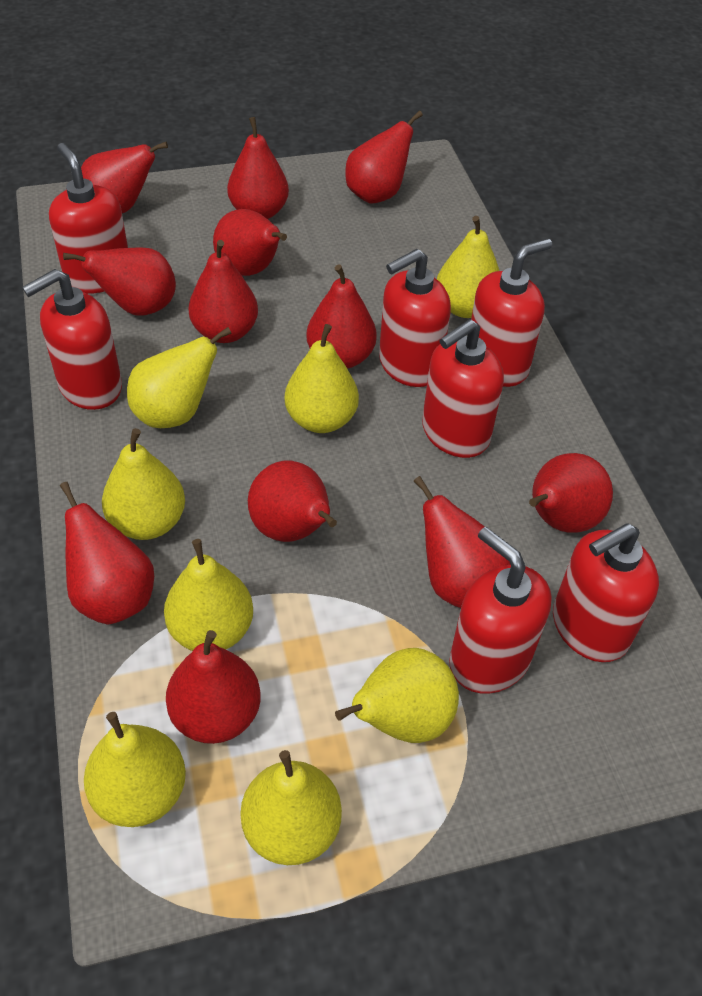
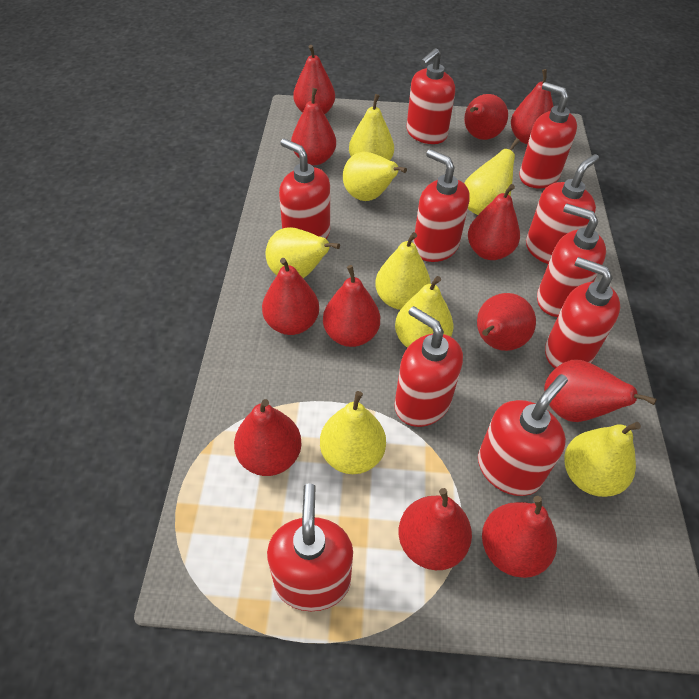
red soap dispenser: 7 -> 10

